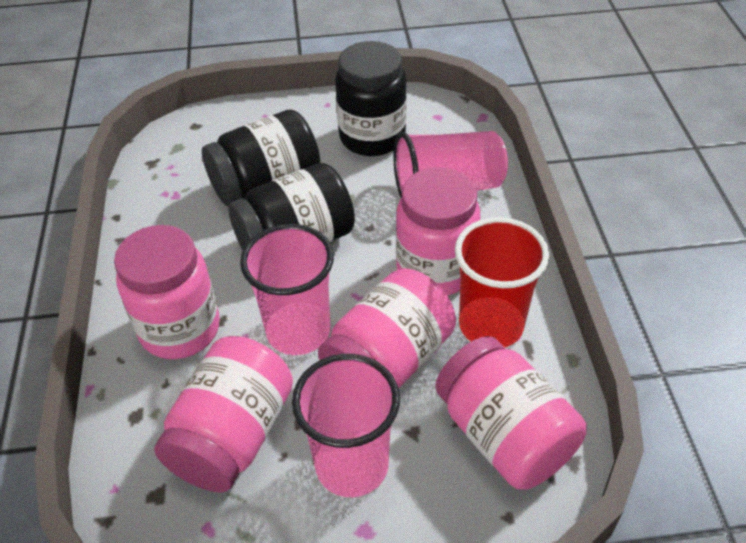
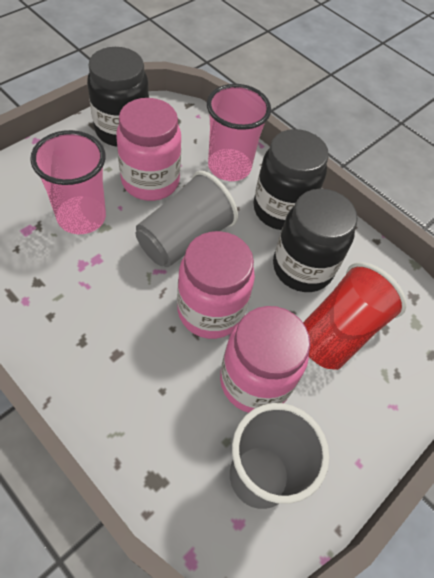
grey cup: 0 -> 2
pink cup: 3 -> 2
pink jar: 5 -> 3

